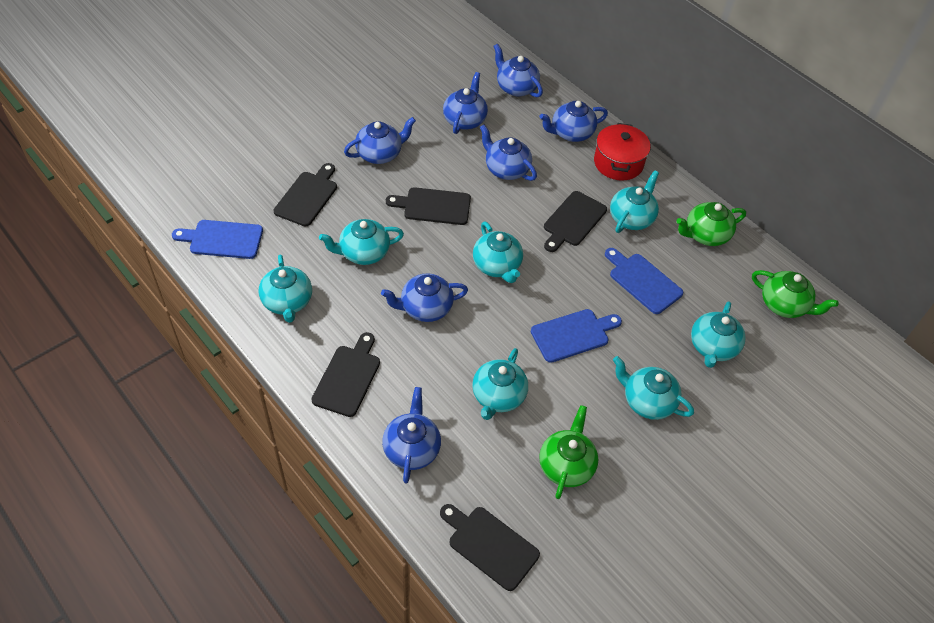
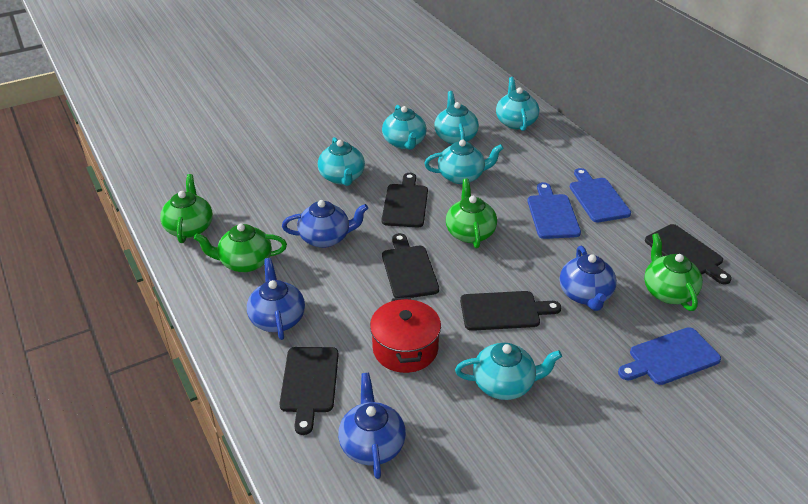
blue teapot: 7 -> 4
green teapot: 3 -> 4
turquoise teapot: 7 -> 6

